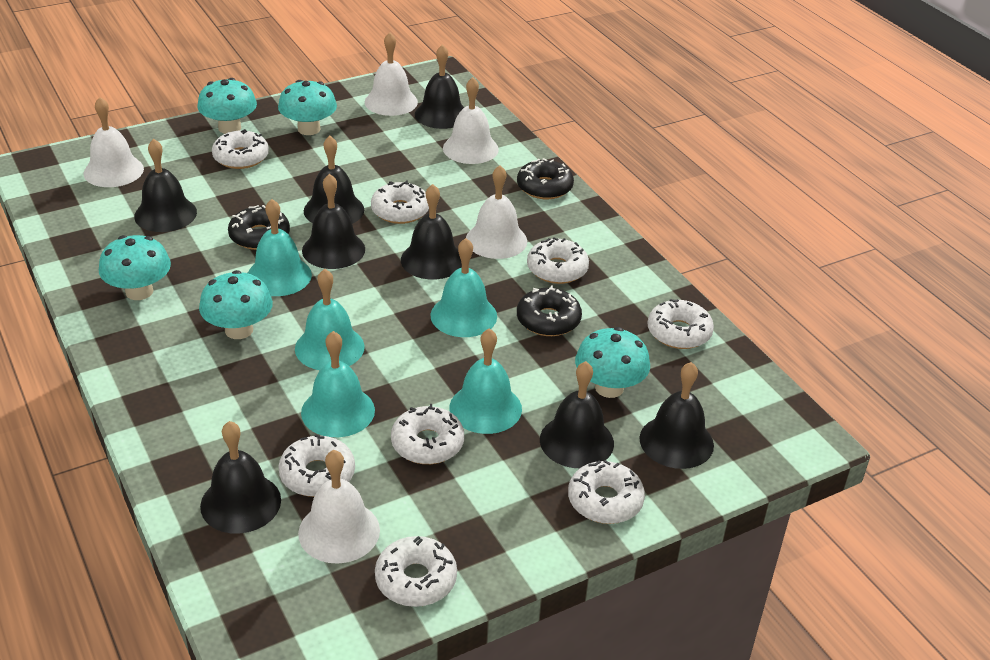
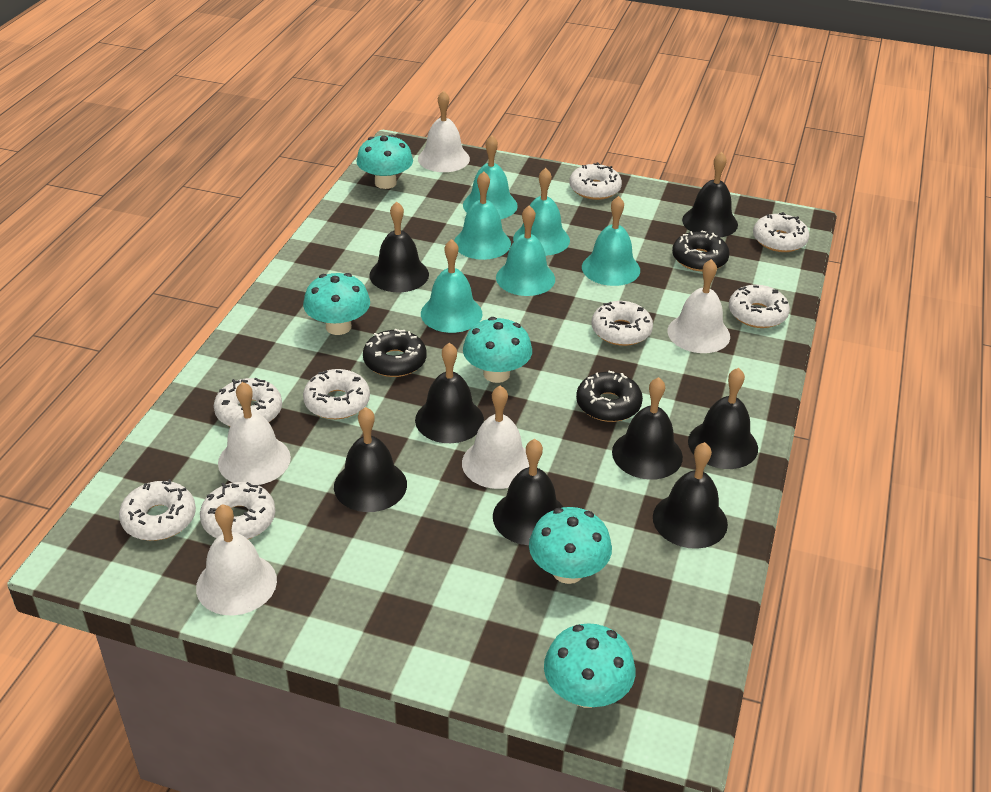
turquoise bell: 5 -> 6

